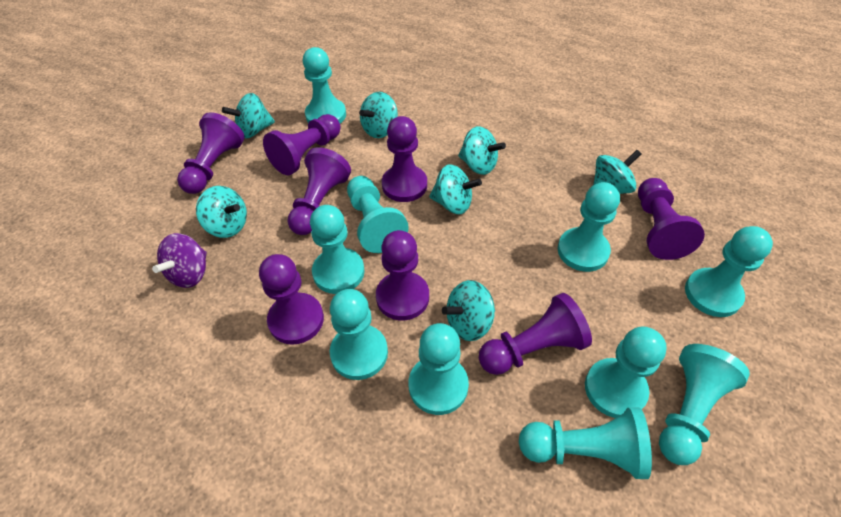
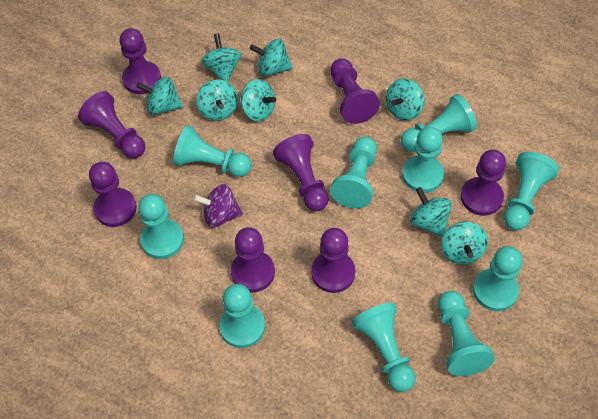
turquoise spinning top: 7 -> 8

